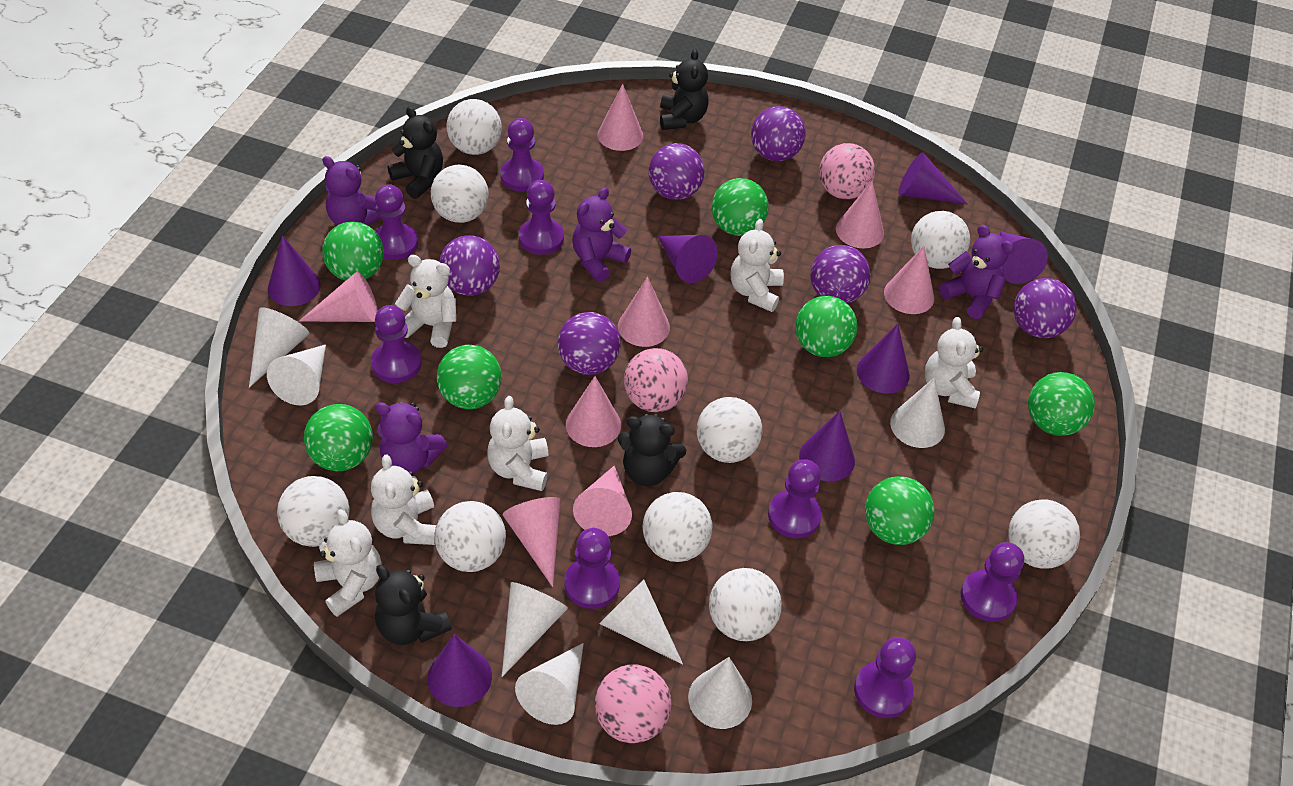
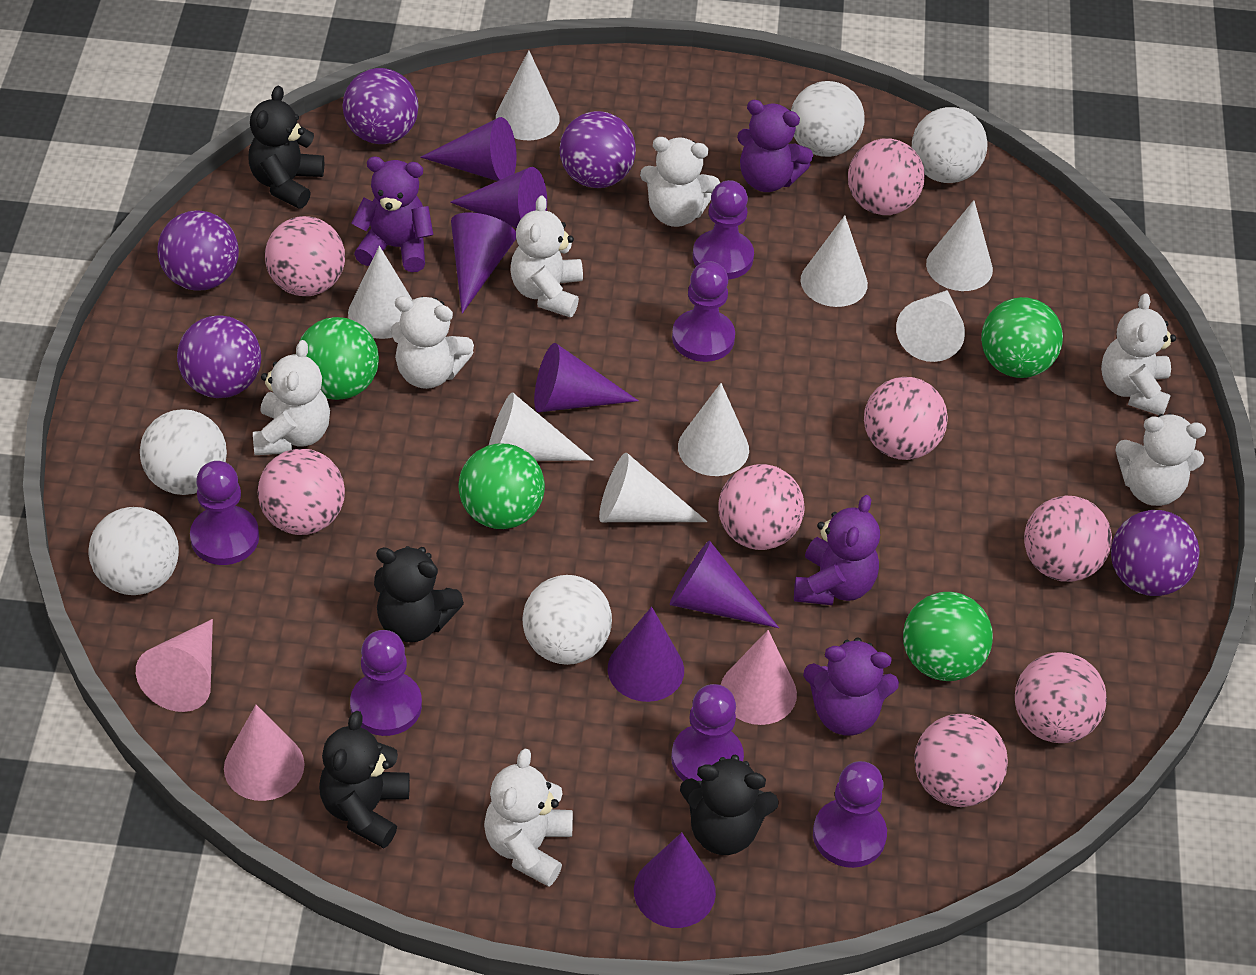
green ball: 7 -> 4
pink ball: 3 -> 8
pink cone: 8 -> 3
purple ball: 6 -> 5
purple pawn: 8 -> 6
white ball: 9 -> 5
white cone: 7 -> 8
white teddy bear: 6 -> 7

